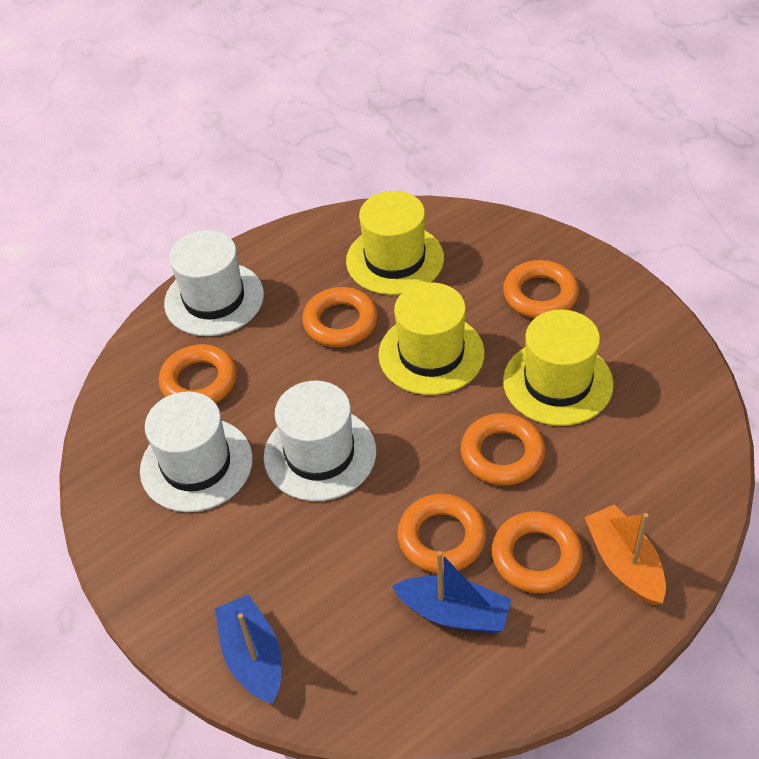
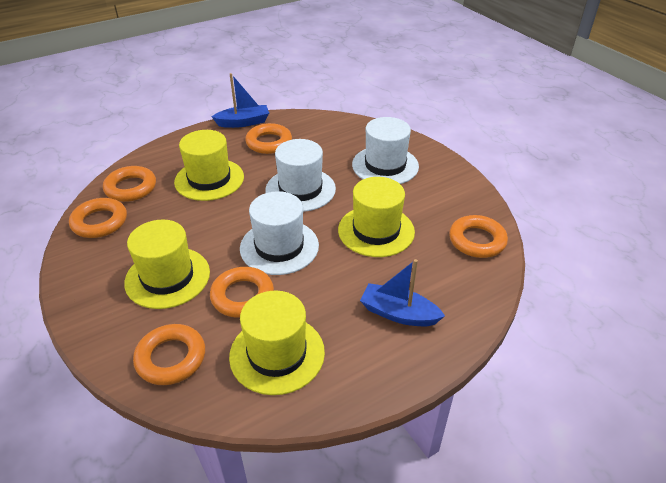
orange boat: 1 -> 0
yellow hat: 3 -> 4

